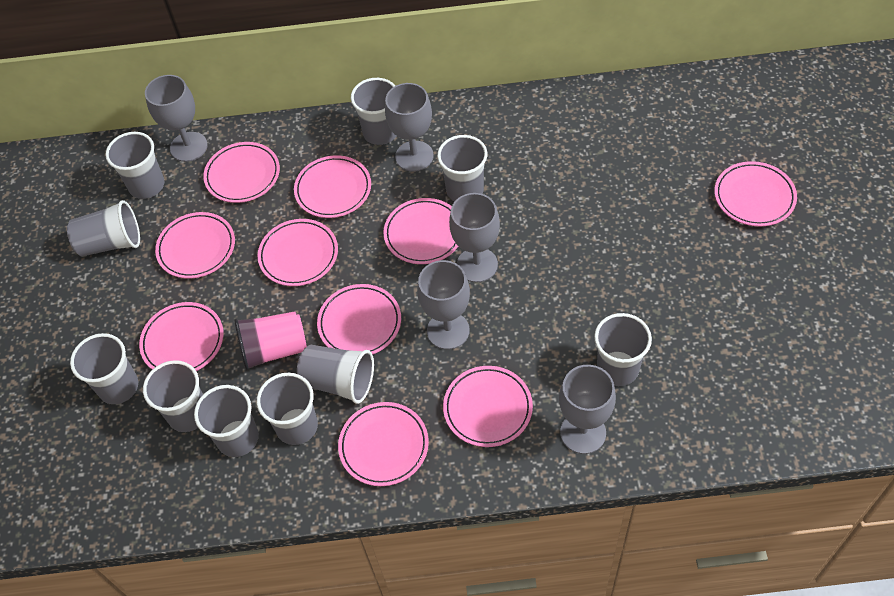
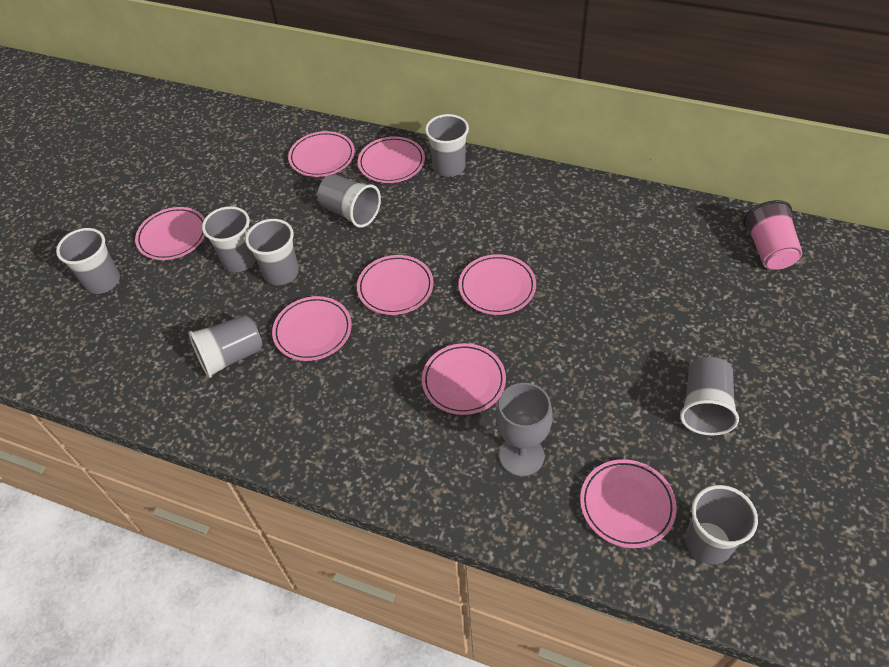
grey cup: 10 -> 8
grey goblet: 5 -> 1
pink plate: 10 -> 8

